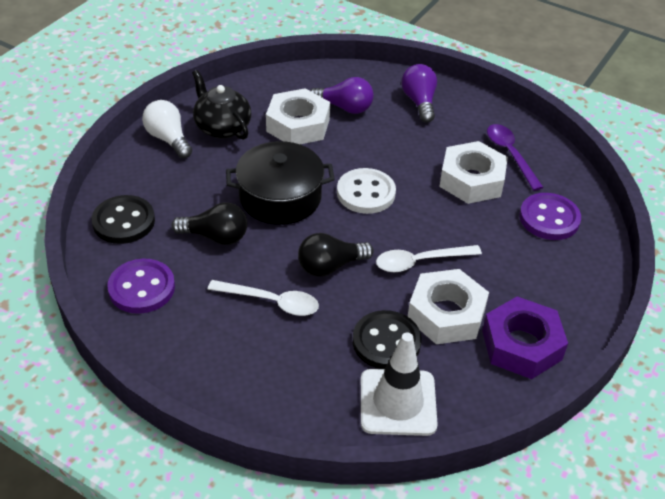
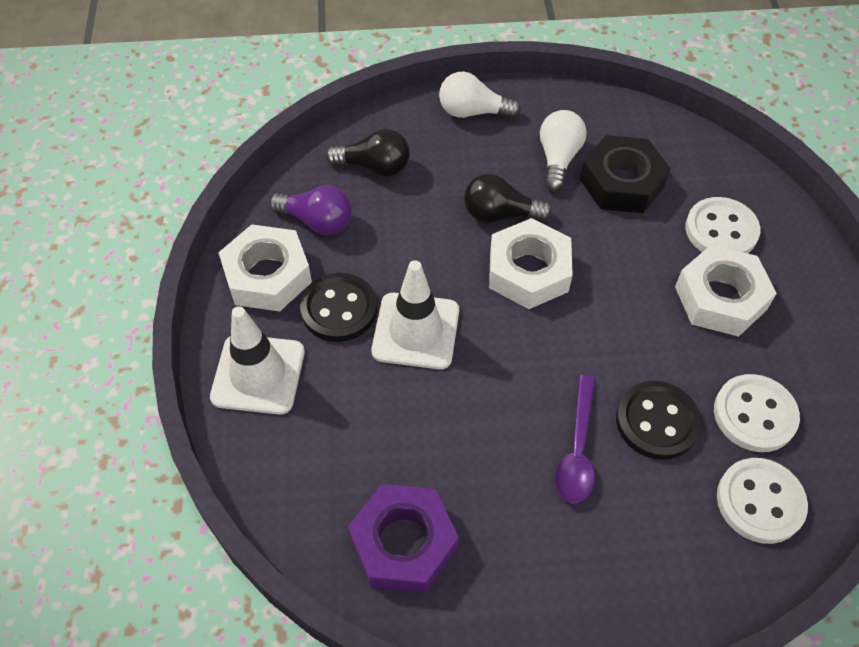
black nut: 0 -> 1
black pot: 1 -> 0
black teapot: 1 -> 0
purple button: 2 -> 0
purple light bulb: 2 -> 1
white button: 1 -> 3
white light bulb: 1 -> 2
white spoon: 2 -> 0
white traffic cone: 1 -> 2

